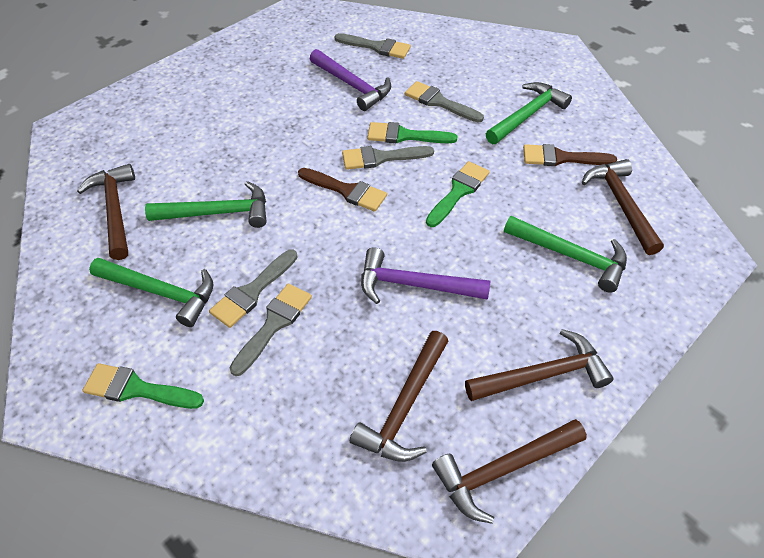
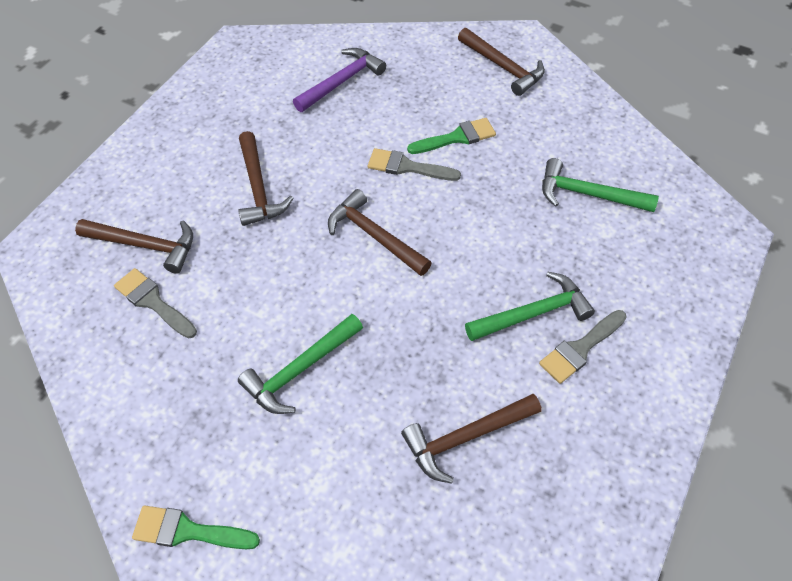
brown brush: 2 -> 0
green brush: 3 -> 2
green hammer: 4 -> 3
grey brush: 5 -> 3
purple hammer: 2 -> 1

